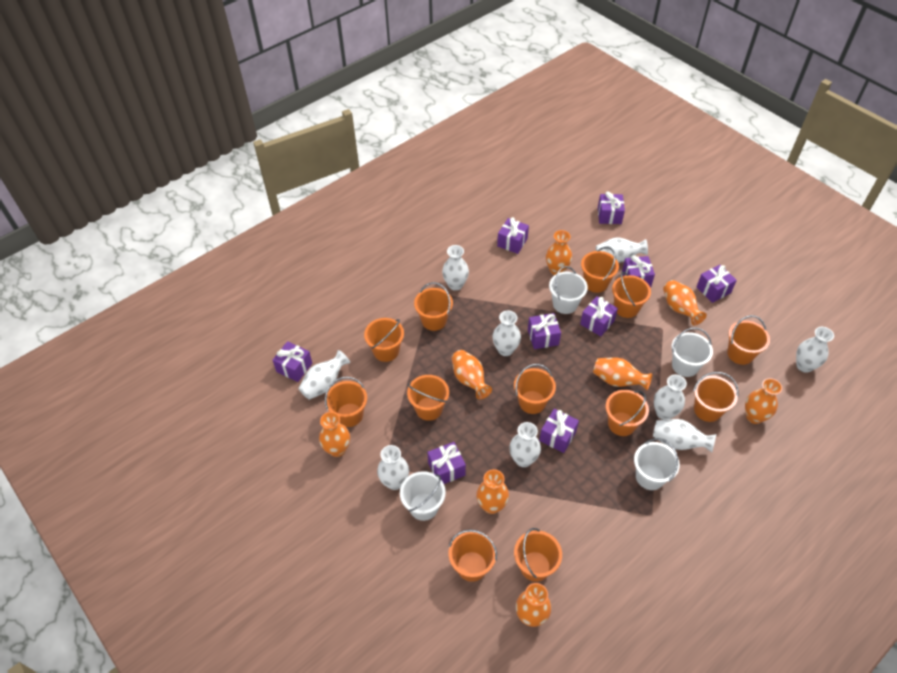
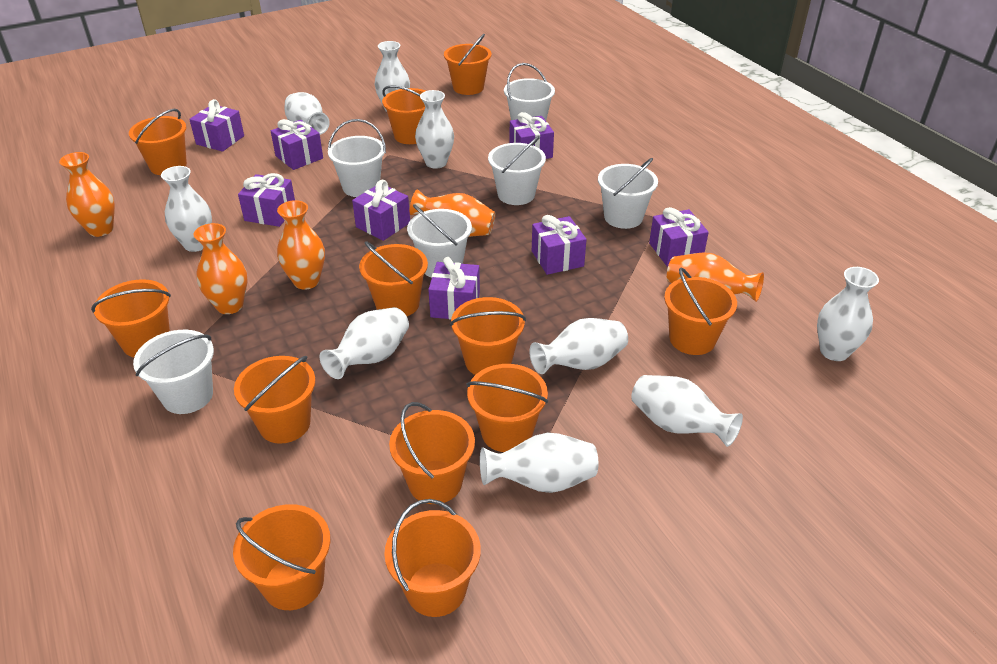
orange vase: 8 -> 5
purple gift: 9 -> 8
white bucket: 4 -> 6

